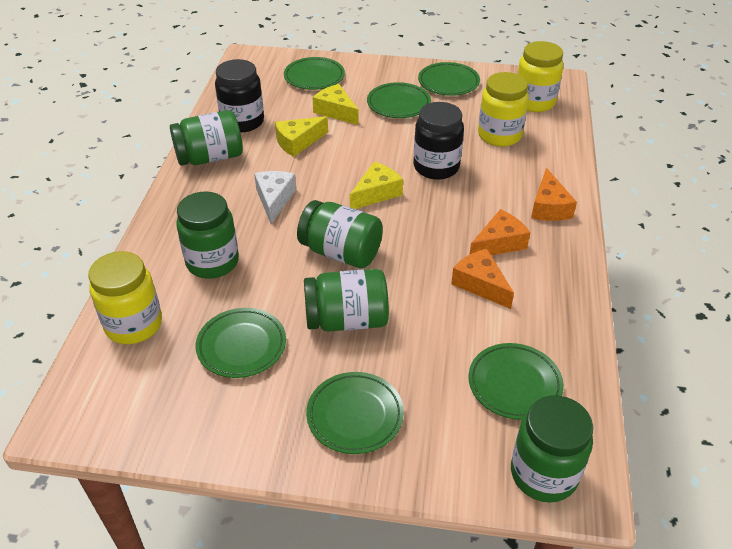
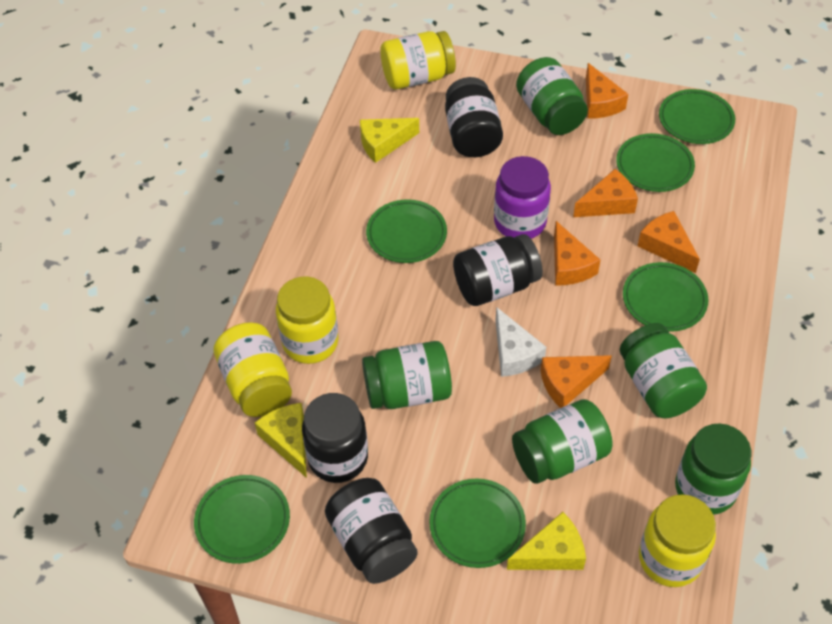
black jar: 2 -> 4
orange cheese: 3 -> 5
purple jar: 0 -> 1
yellow jar: 3 -> 4

